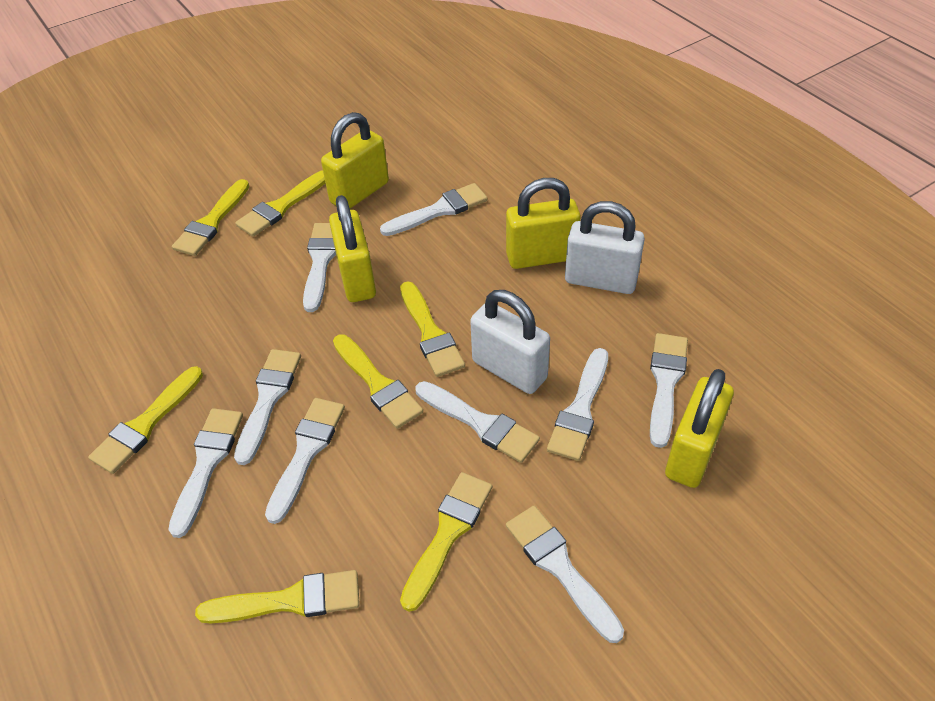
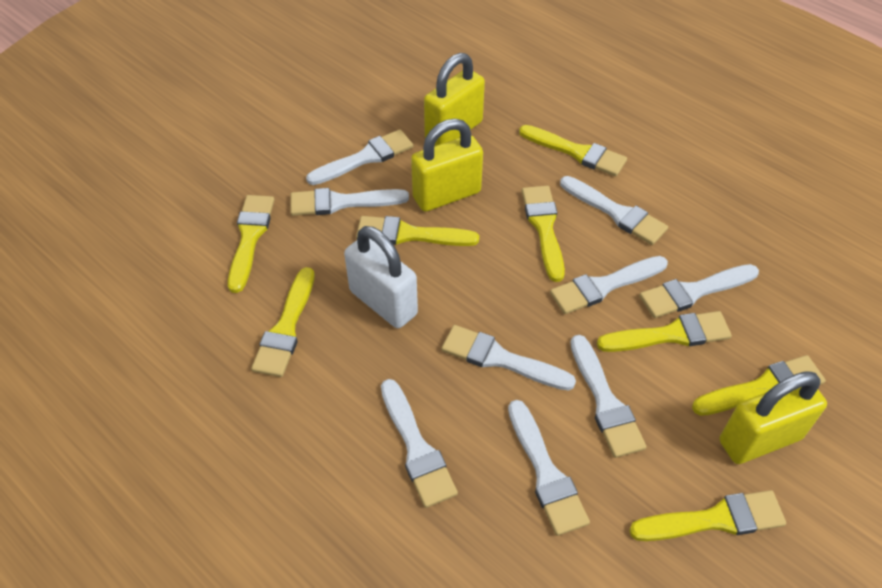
white padlock: 2 -> 1
yellow brush: 7 -> 8
yellow padlock: 4 -> 3

